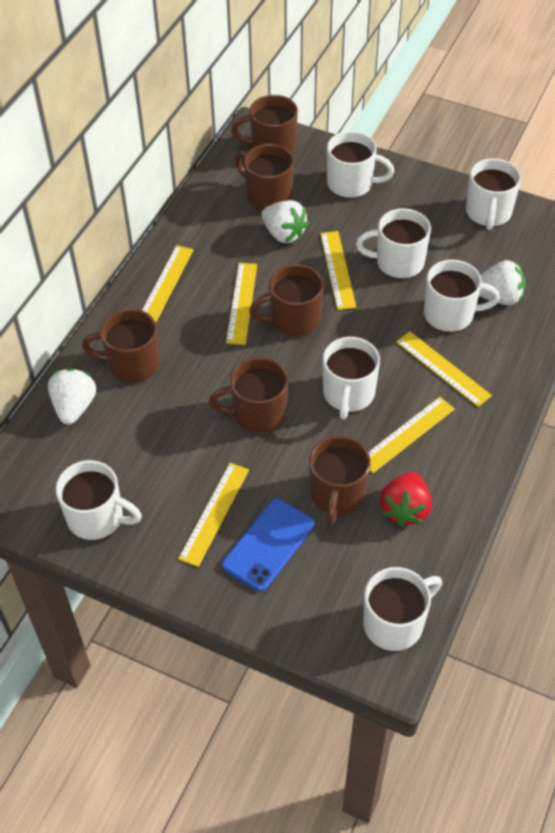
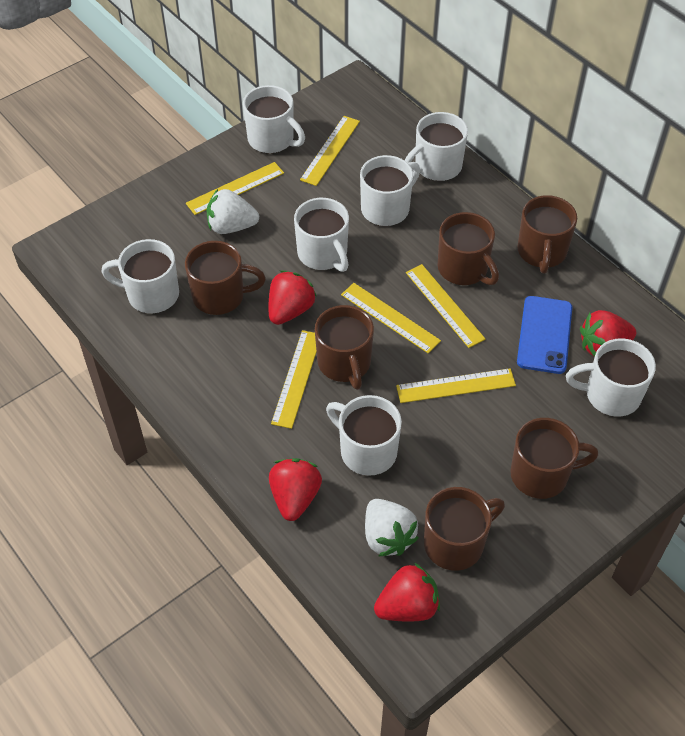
red strawberry: 1 -> 4
white strawberry: 3 -> 2

